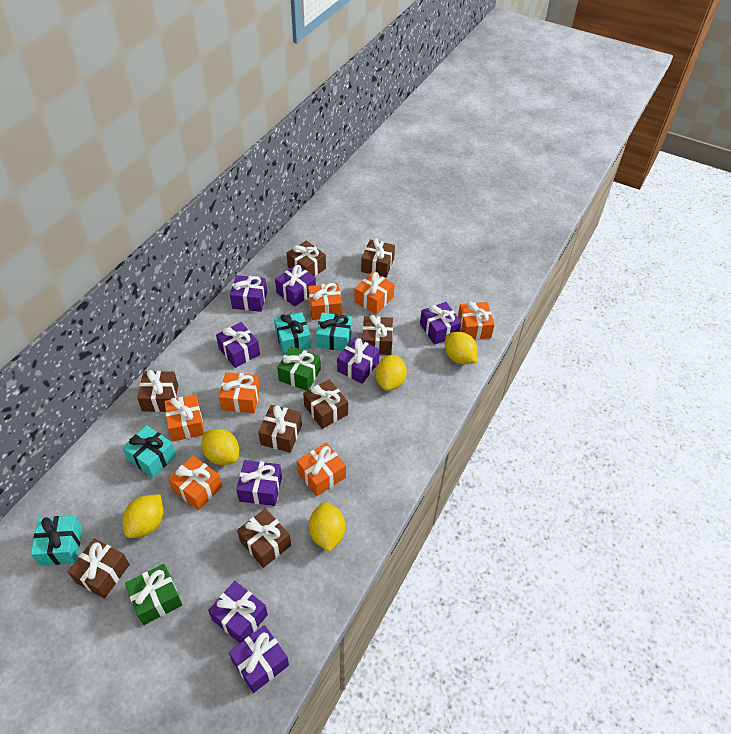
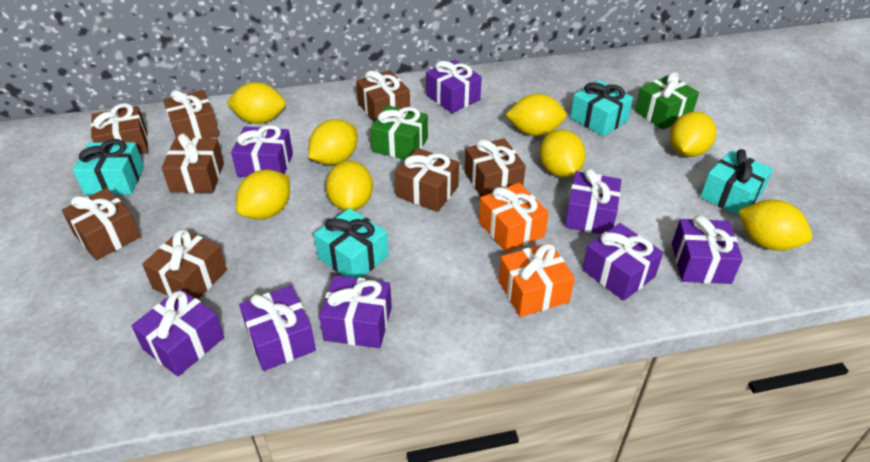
orange gift: 7 -> 2
yellow lemon: 5 -> 8

